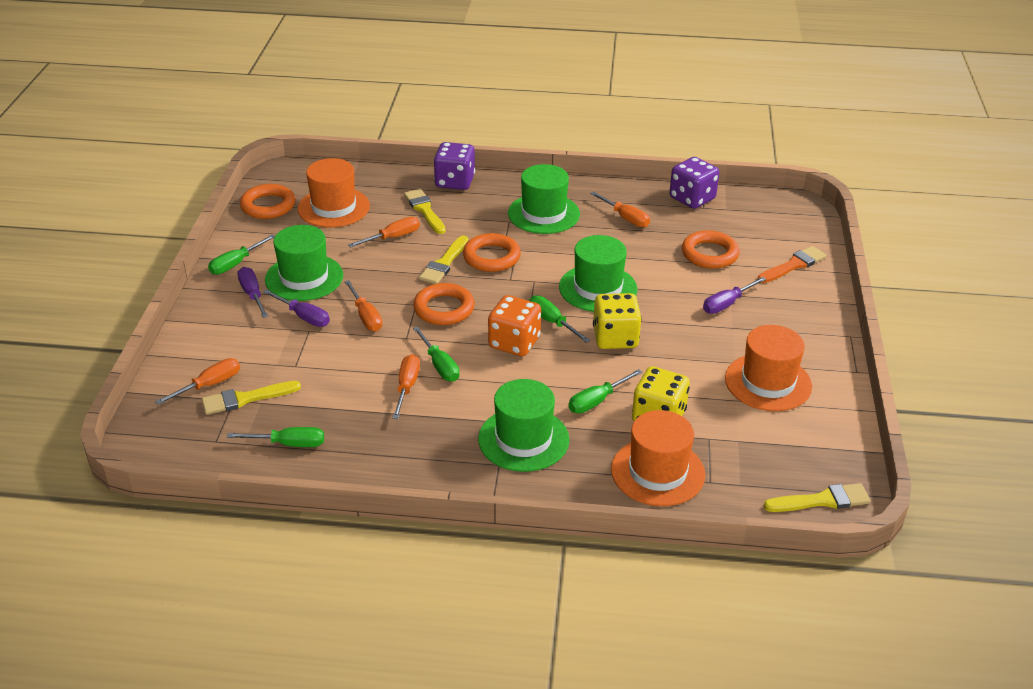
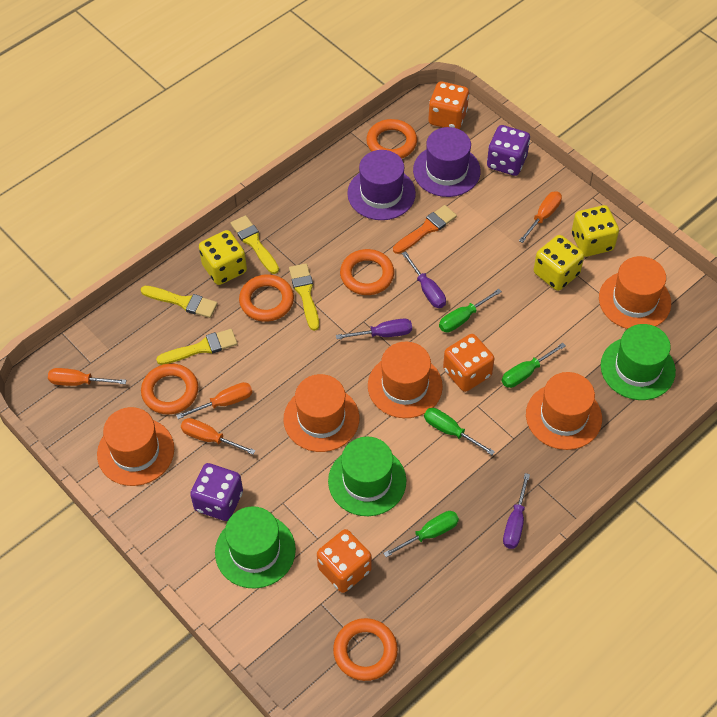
green hat: 4 -> 3
green screwdriver: 5 -> 4
orange dice: 1 -> 3
orange hat: 3 -> 5
orange ring: 4 -> 5
orange screwdriver: 5 -> 4
purple hat: 0 -> 2
yellow dice: 2 -> 3

